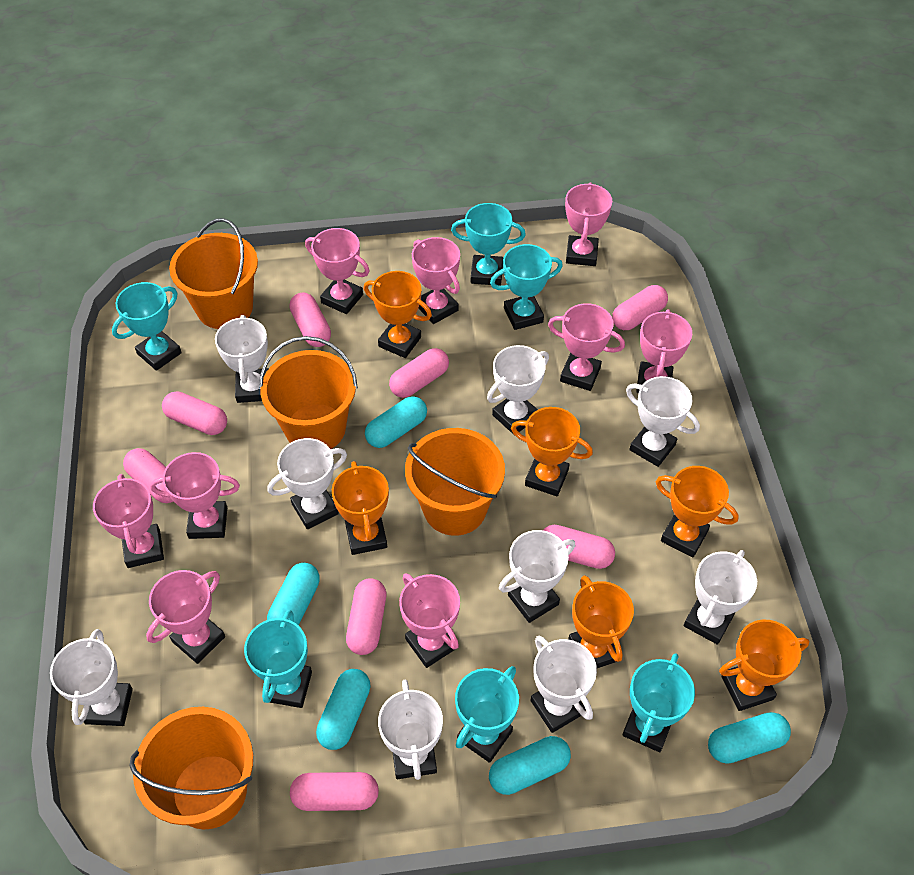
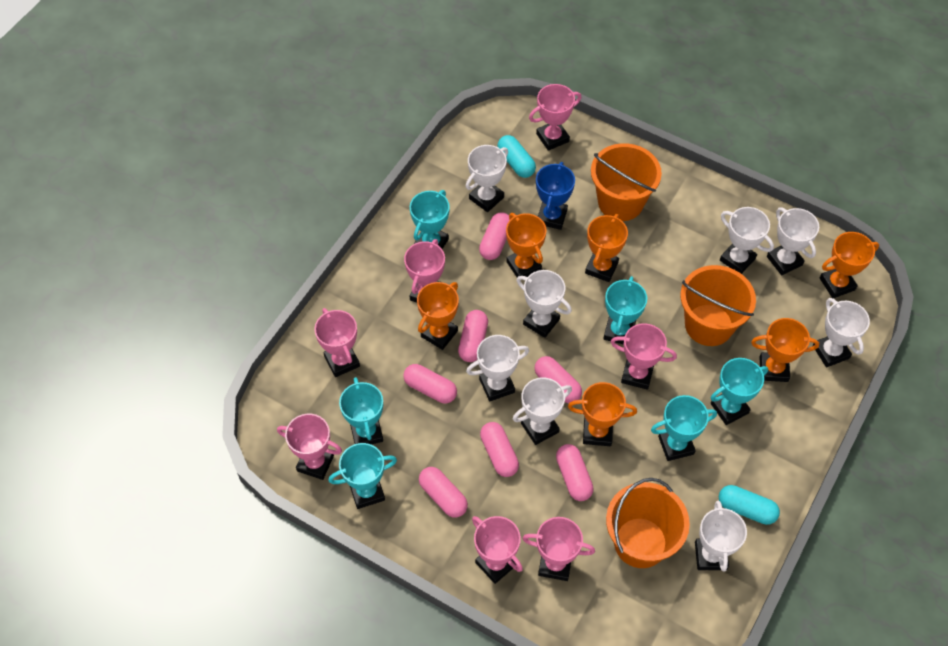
blue trophy: 0 -> 1
orange bucket: 4 -> 3
pink capsule: 8 -> 7
pink trophy: 9 -> 7
turquoise capsule: 5 -> 2
white trophy: 9 -> 8

